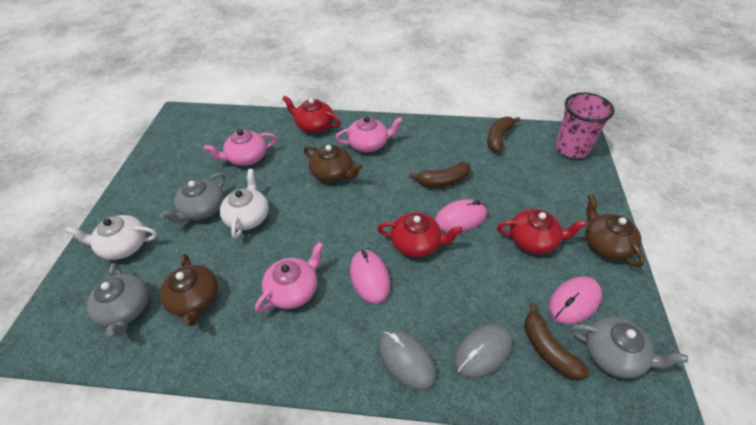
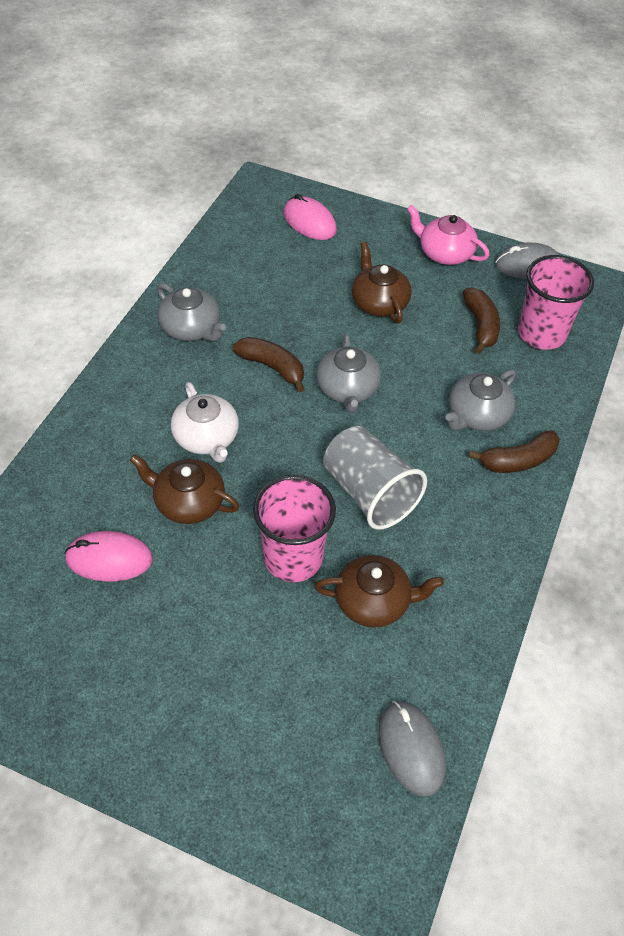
grey cup: 0 -> 1
pink cup: 1 -> 2
pink mouse: 3 -> 2
pink teapot: 3 -> 1
red teapot: 3 -> 0
white teapot: 2 -> 1

